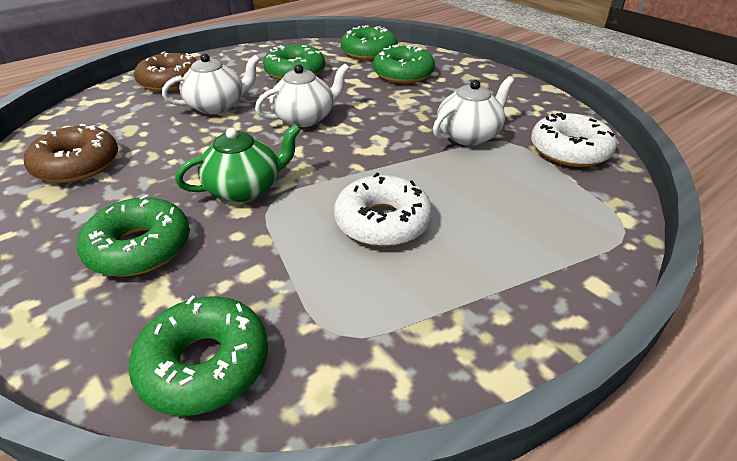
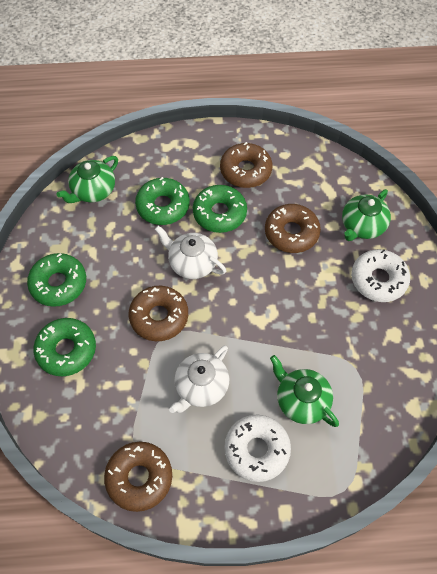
brown donut: 2 -> 4
green donut: 5 -> 4
green teapot: 1 -> 3
white teapot: 3 -> 2

